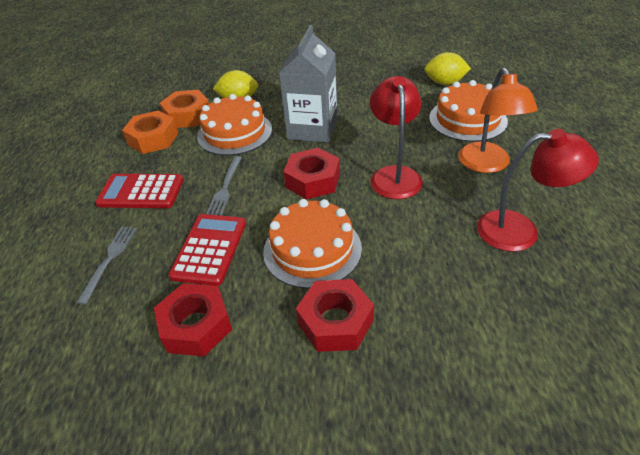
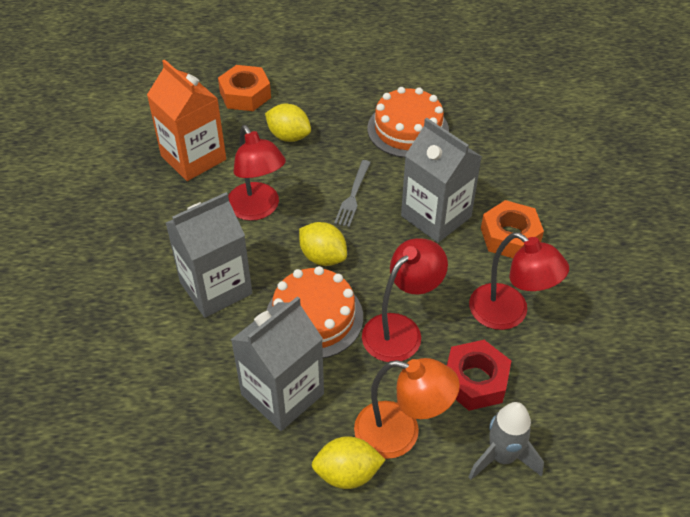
grey carton: 1 -> 3
grey fork: 2 -> 1
grey rocket: 0 -> 1
orange cake: 3 -> 2
orange carton: 0 -> 1
red calculator: 2 -> 0
red lamp: 2 -> 3
red nut: 3 -> 1
yellow lemon: 2 -> 3

